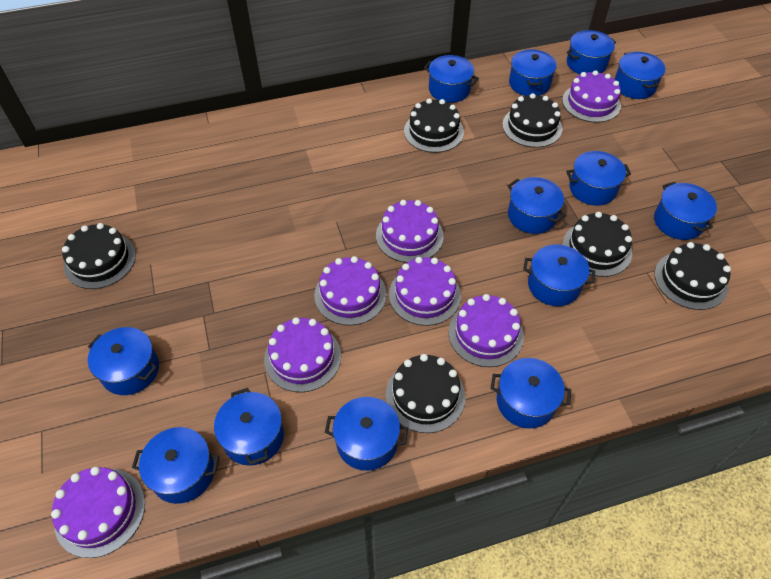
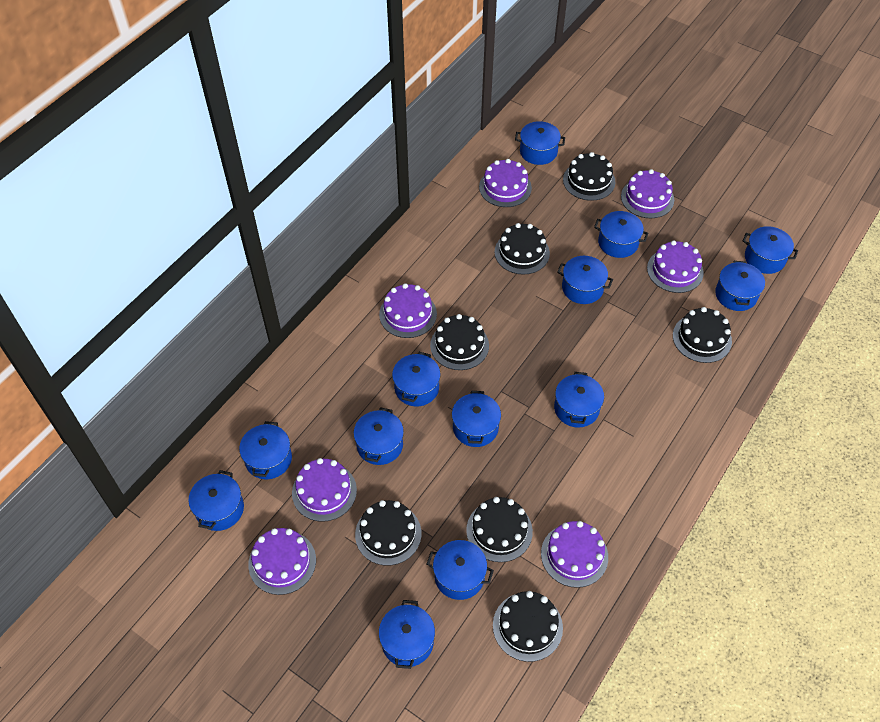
black cake: 6 -> 7

